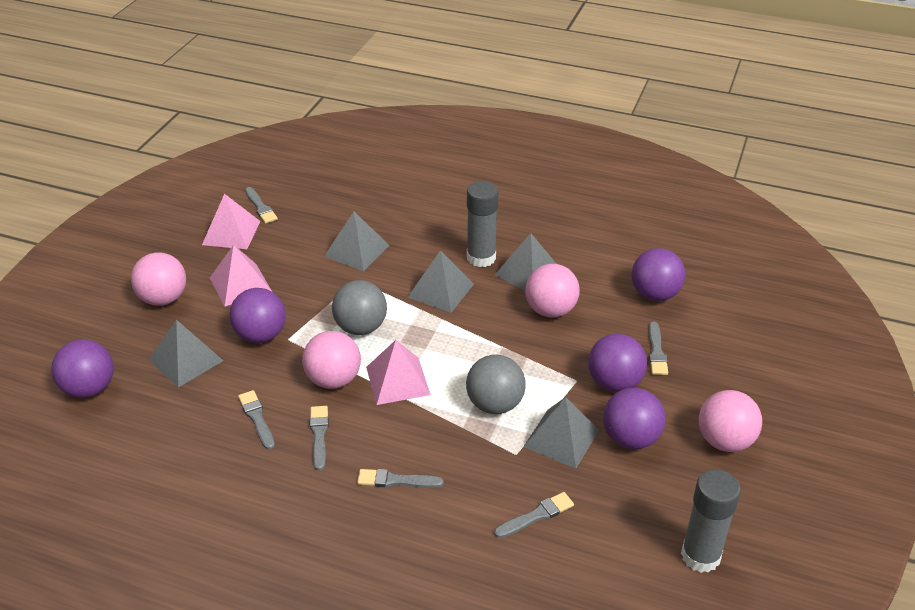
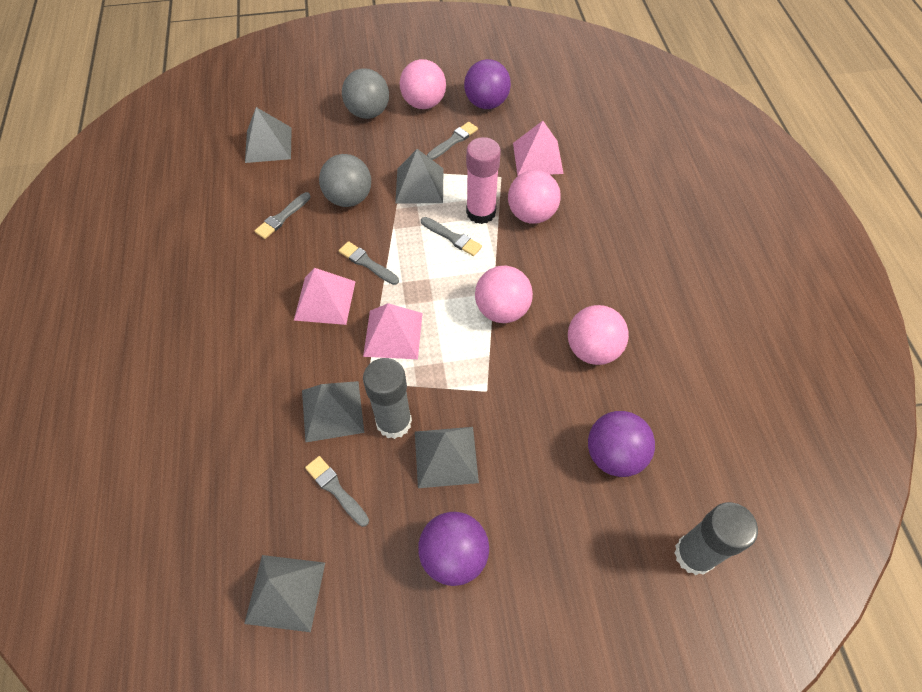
grey brush: 6 -> 5
pink glue stick: 0 -> 1
purple ball: 5 -> 3

